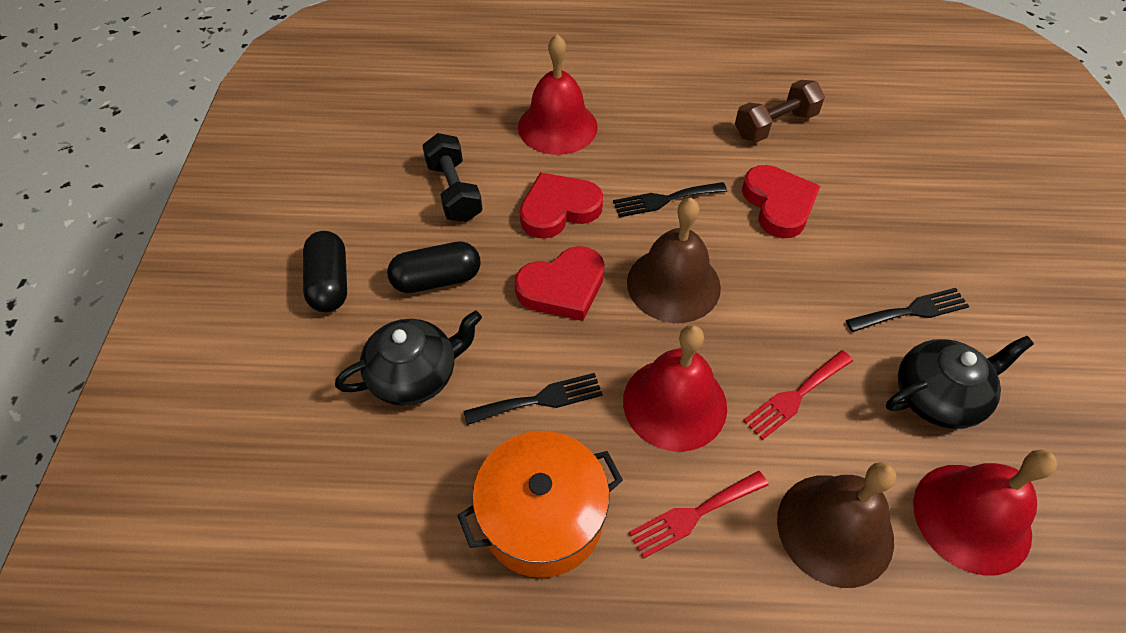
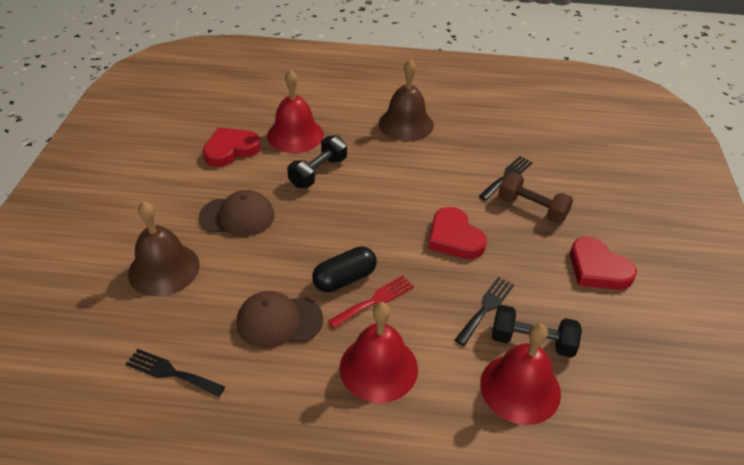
black capsule: 2 -> 1
black dumbbell: 1 -> 2
black teapot: 2 -> 0
brown cap: 0 -> 2
orange pot: 1 -> 0
red fork: 2 -> 1

